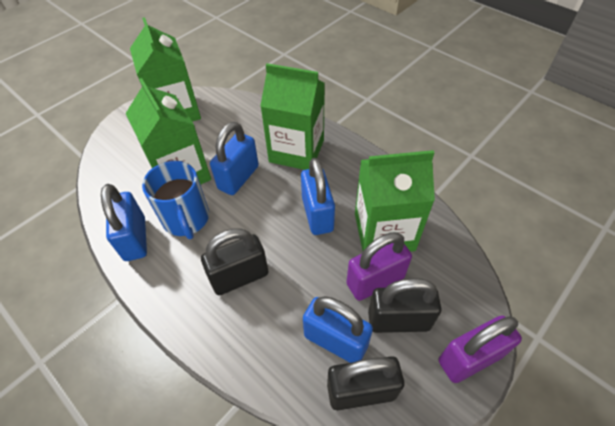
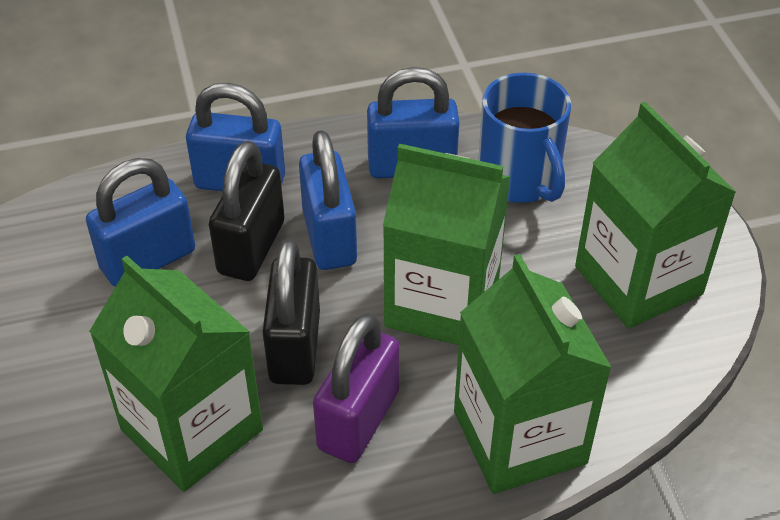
black padlock: 3 -> 2
purple padlock: 2 -> 1

